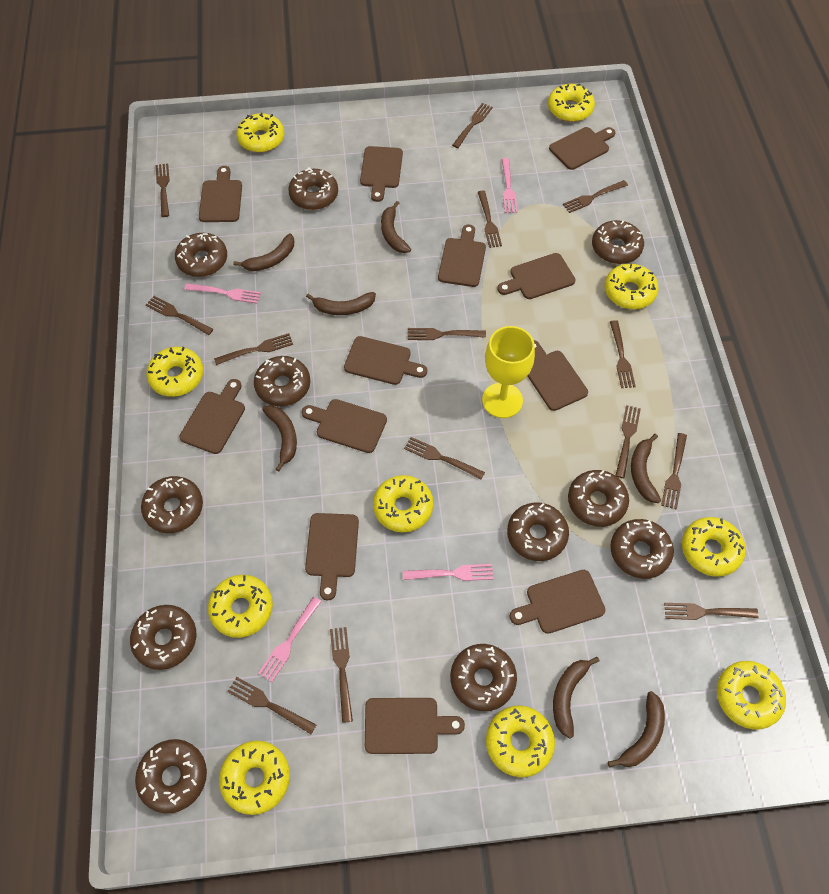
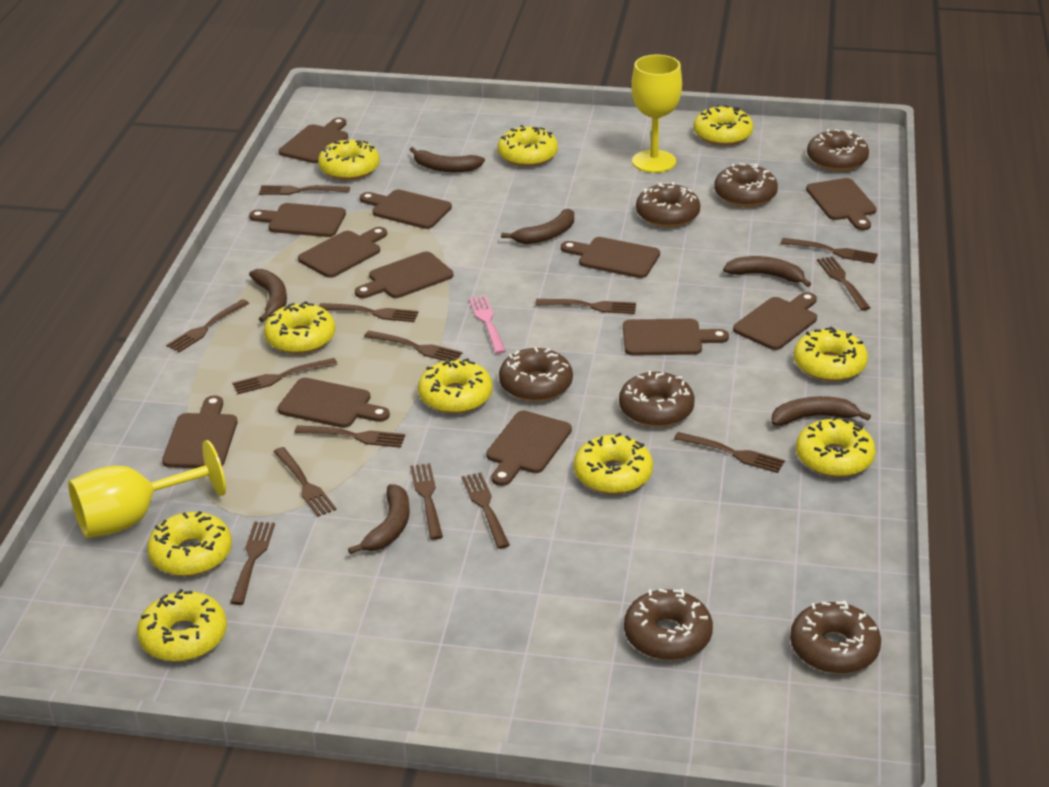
brown banana: 7 -> 6
brown donut: 11 -> 7
pink fork: 4 -> 1
yellow goblet: 1 -> 2

